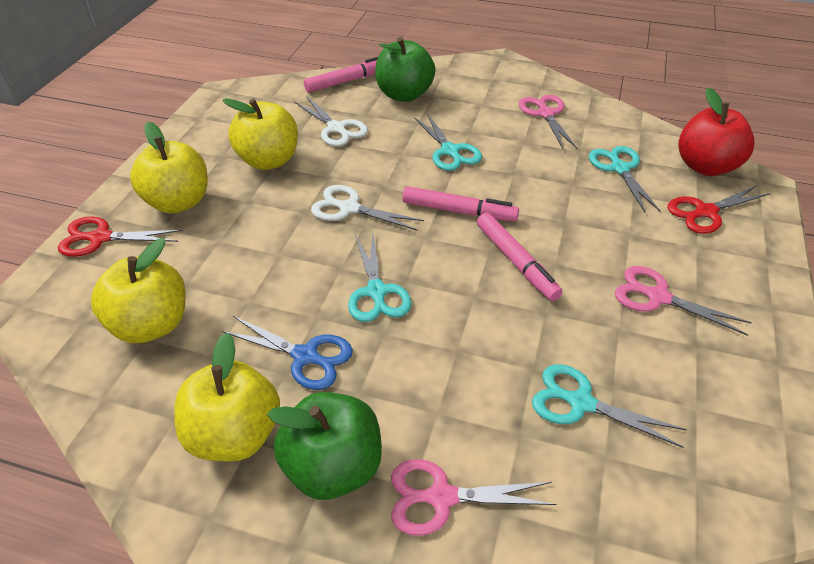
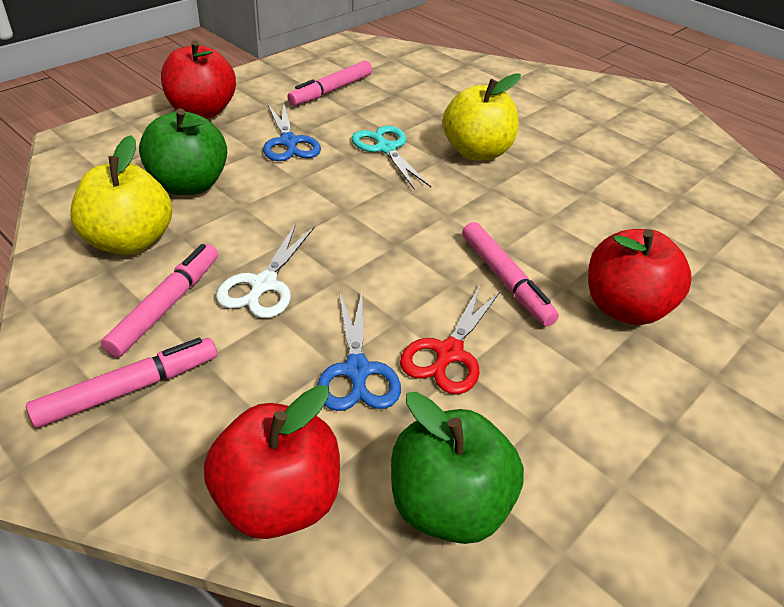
blue scissors: 1 -> 2
pink marker: 3 -> 4
pink scissors: 3 -> 0
red apple: 1 -> 3
red scissors: 2 -> 1
turquoise scissors: 4 -> 1
white scissors: 2 -> 1
yellow apple: 4 -> 2

